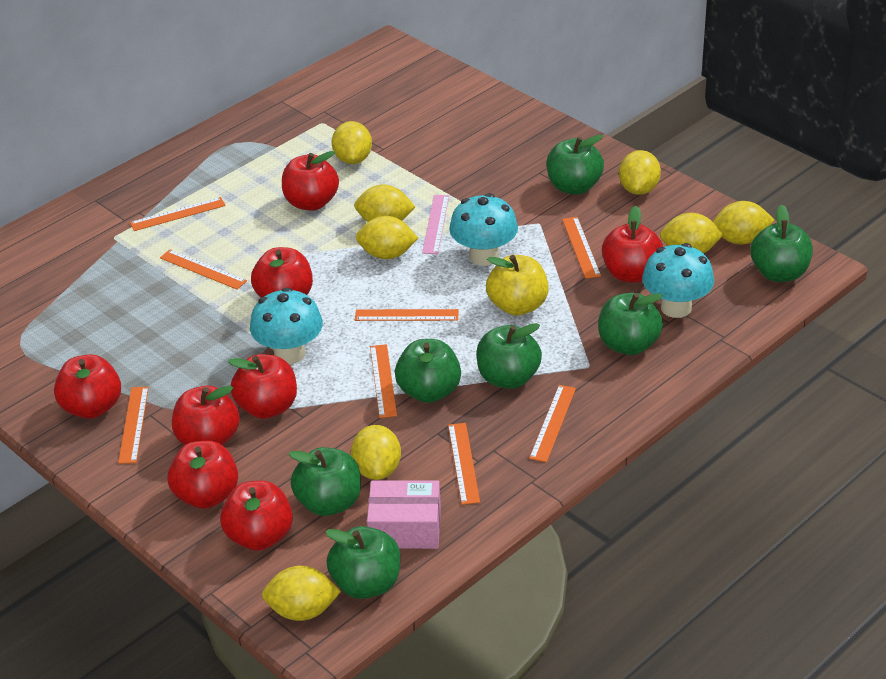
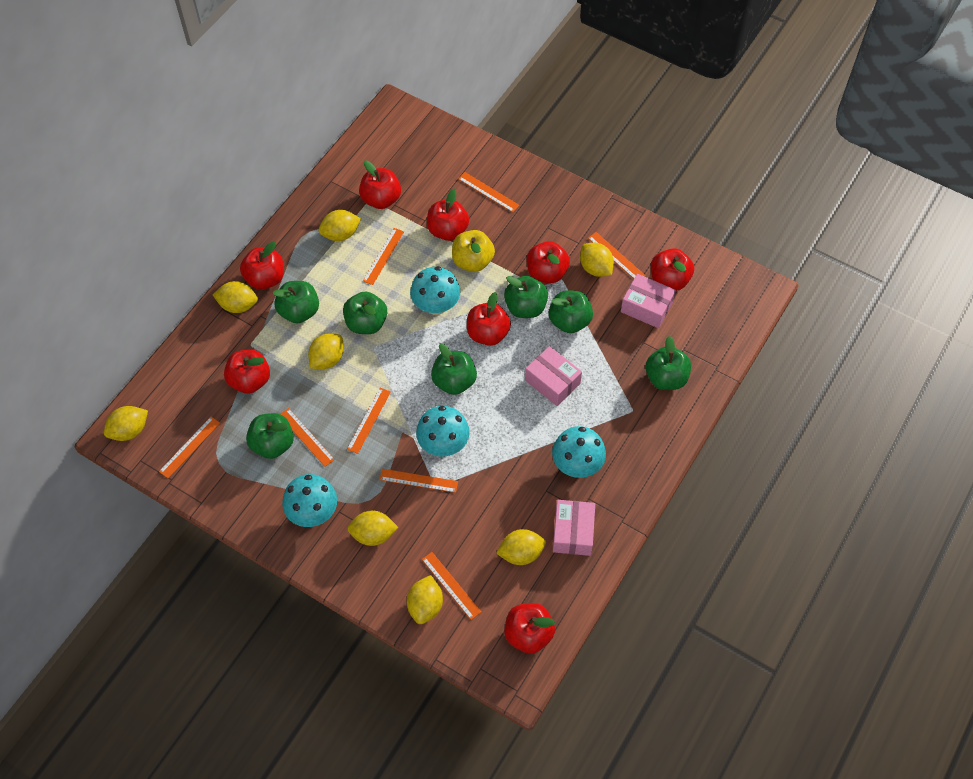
pink box: 1 -> 3
pink ruler: 1 -> 0
turquoise mushroom: 3 -> 4

